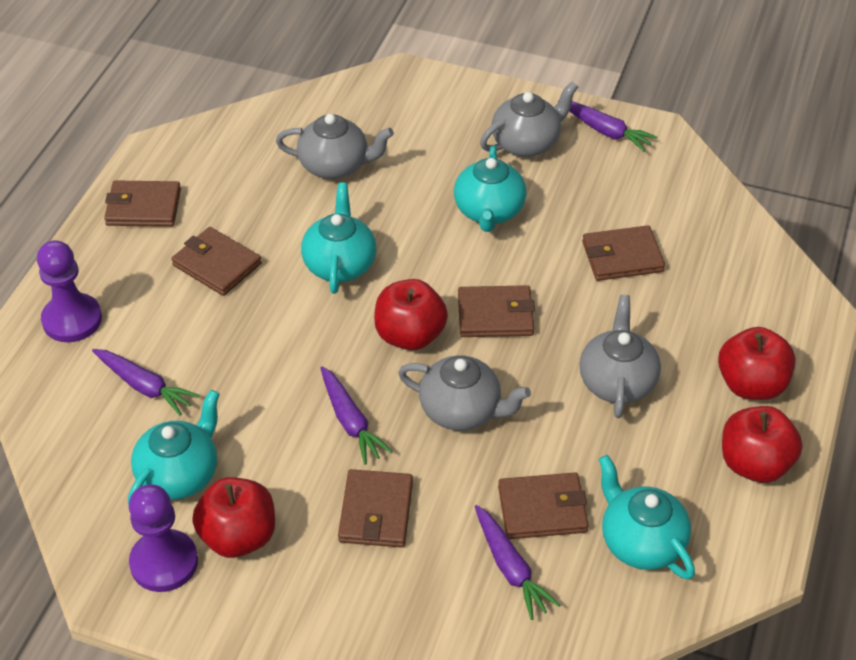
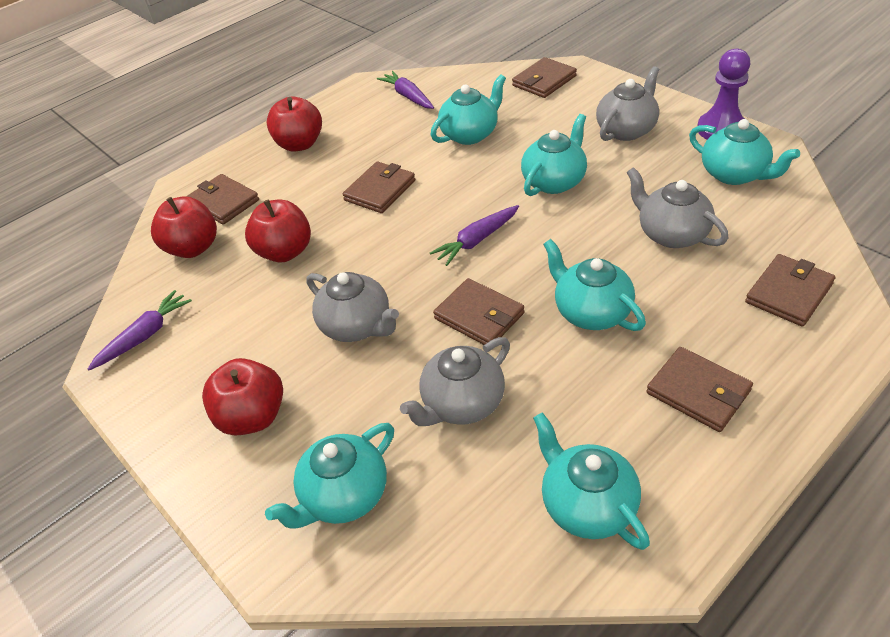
purple carrot: 4 -> 3
purple pawn: 2 -> 1
turquoise teapot: 4 -> 6

